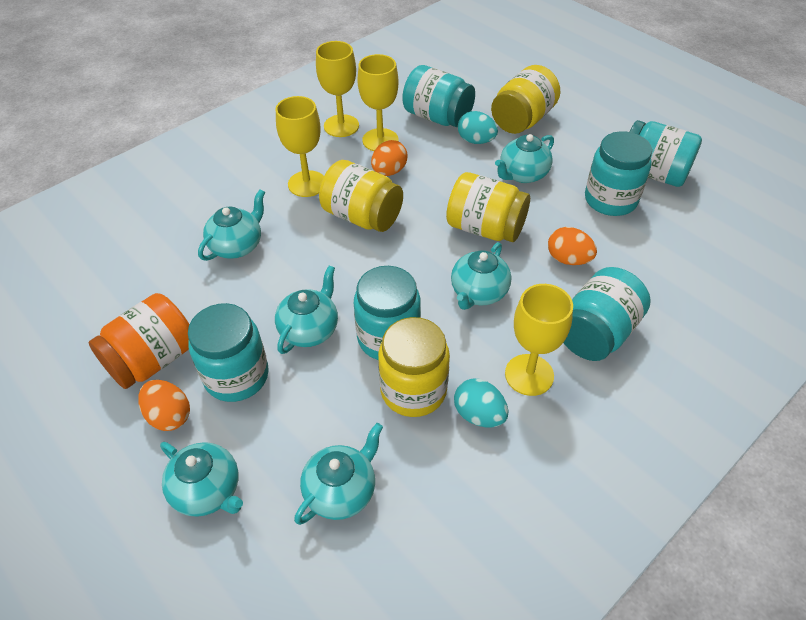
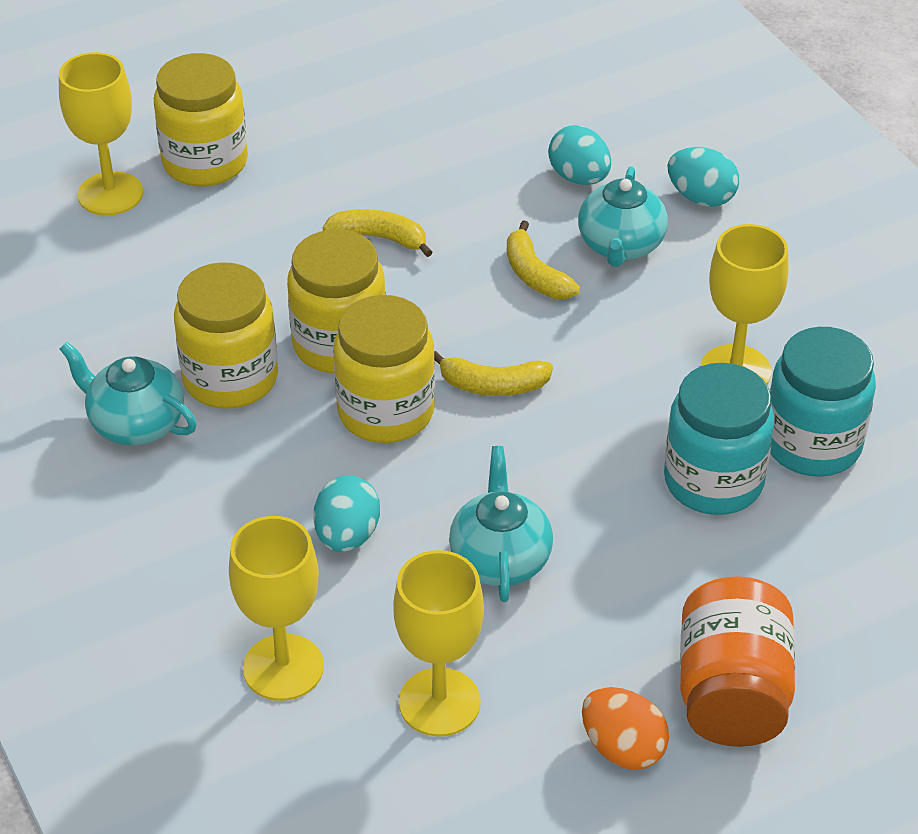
orange egg: 3 -> 1
turquoise egg: 2 -> 3
turquoise jar: 6 -> 2
turquoise teapot: 6 -> 3
yellow banana: 0 -> 3

